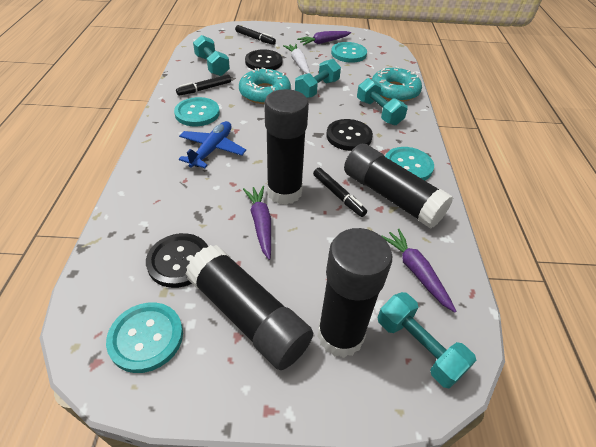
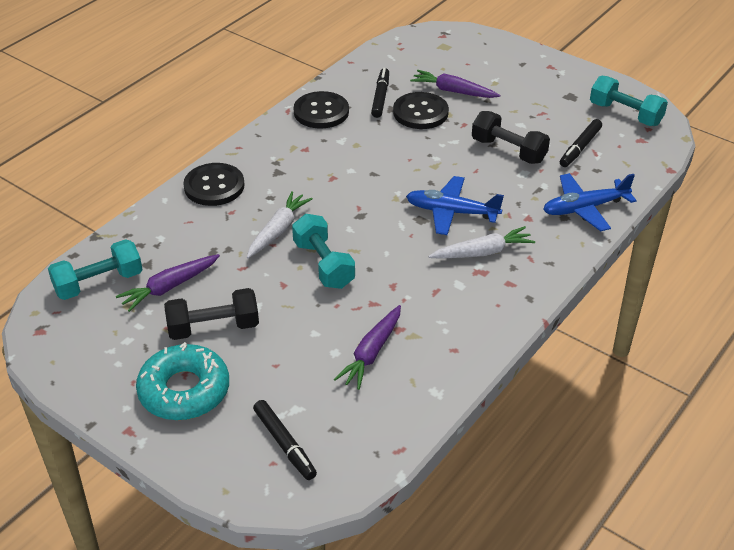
black dumbbell: 0 -> 2
black glue stick: 4 -> 0
blue plane: 1 -> 2
turquoise button: 4 -> 0
turquoise donut: 2 -> 1
turquoise dumbbell: 4 -> 3
white carrot: 1 -> 2

